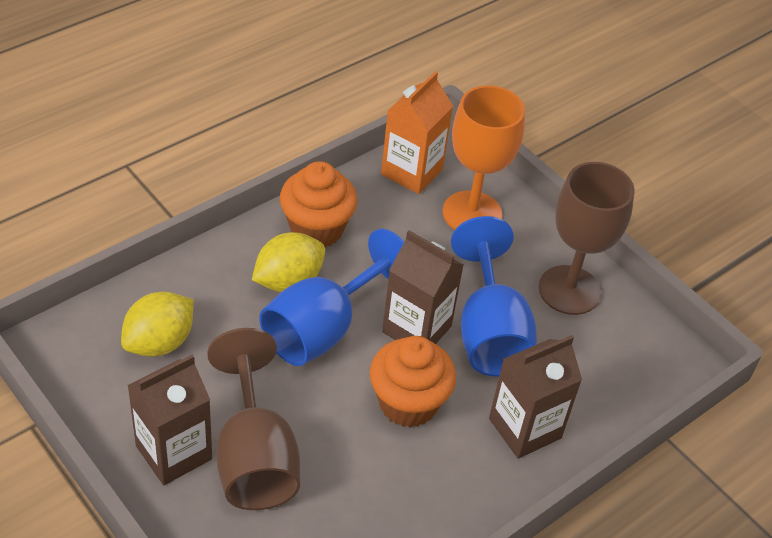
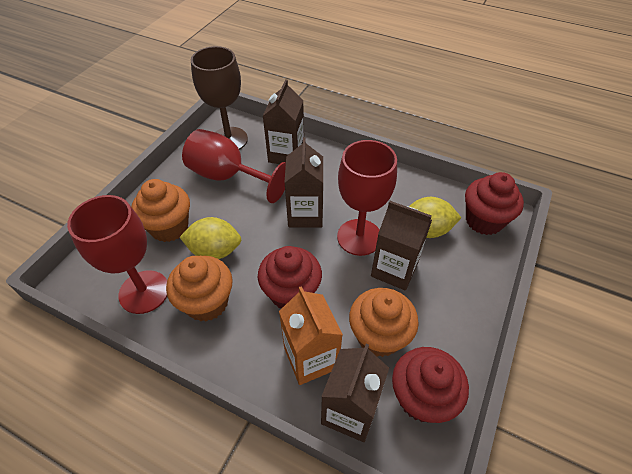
blue goblet: 2 -> 0
brown carton: 3 -> 4
brown goblet: 2 -> 1
orange cupcake: 2 -> 3
orange goblet: 1 -> 0
red cupcake: 0 -> 3
red goblet: 0 -> 3

